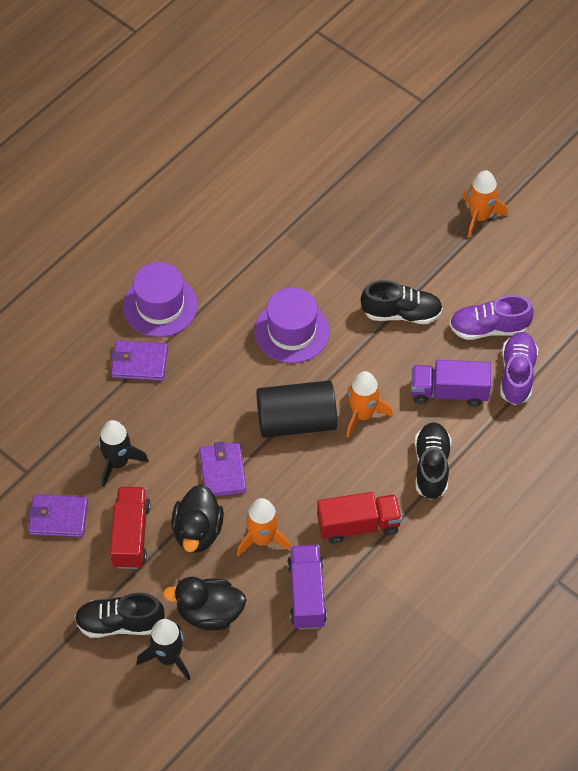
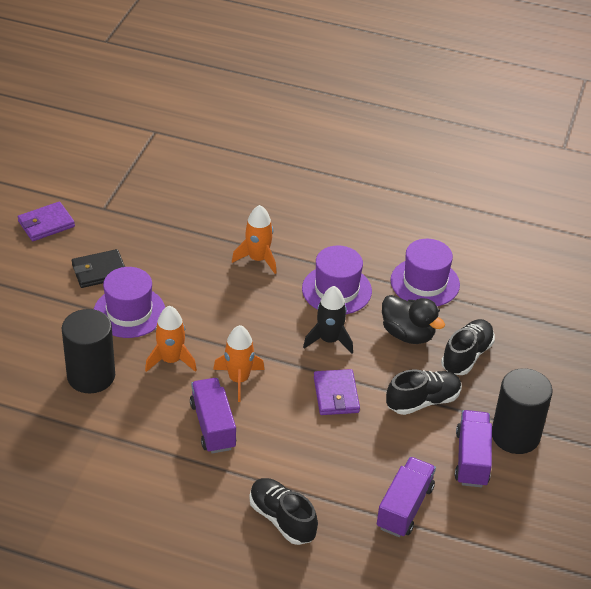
black cylinder: 1 -> 2
black duck: 2 -> 1
black rocket: 2 -> 1
black wallet: 0 -> 1
purple hat: 2 -> 3
purple shoe: 2 -> 0
purple truck: 2 -> 3
purple wallet: 3 -> 2
red truck: 2 -> 0

